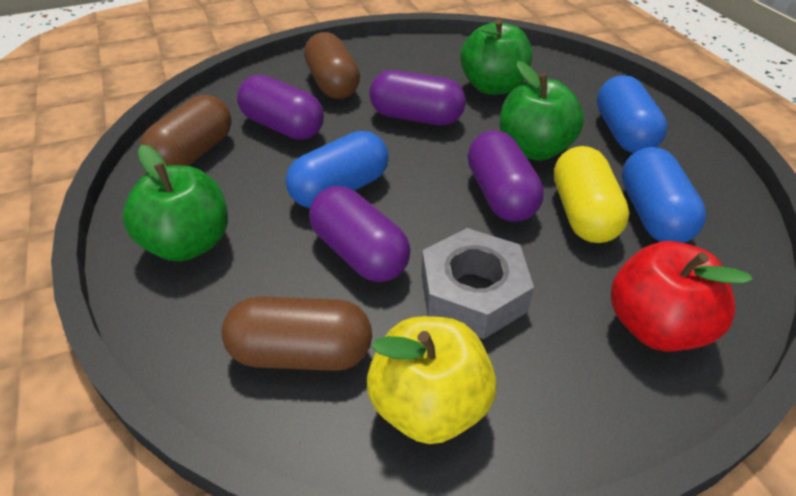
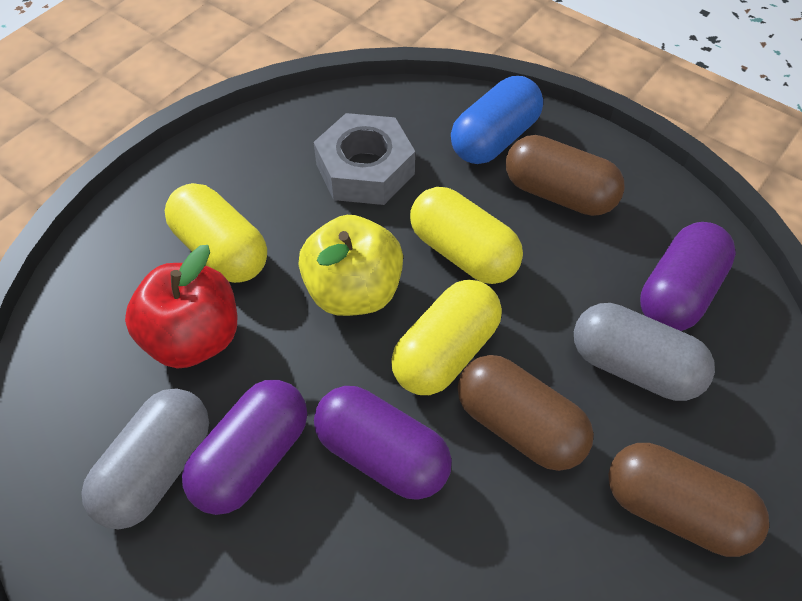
blue capsule: 3 -> 1
green apple: 3 -> 0
grey capsule: 0 -> 2
purple capsule: 4 -> 3
yellow capsule: 1 -> 3

